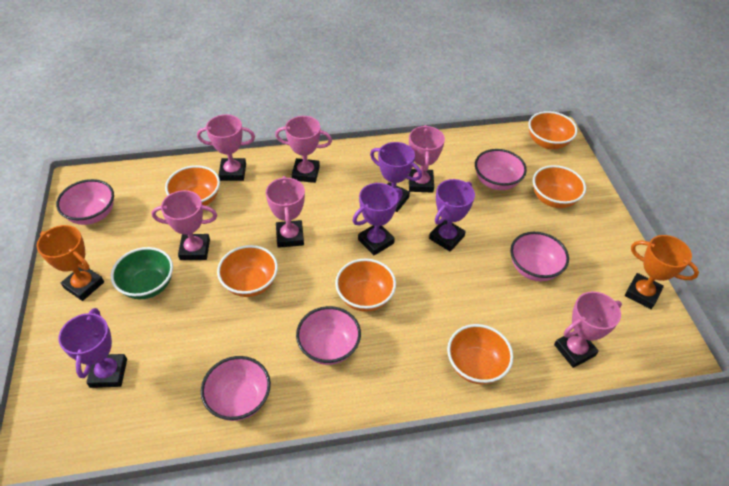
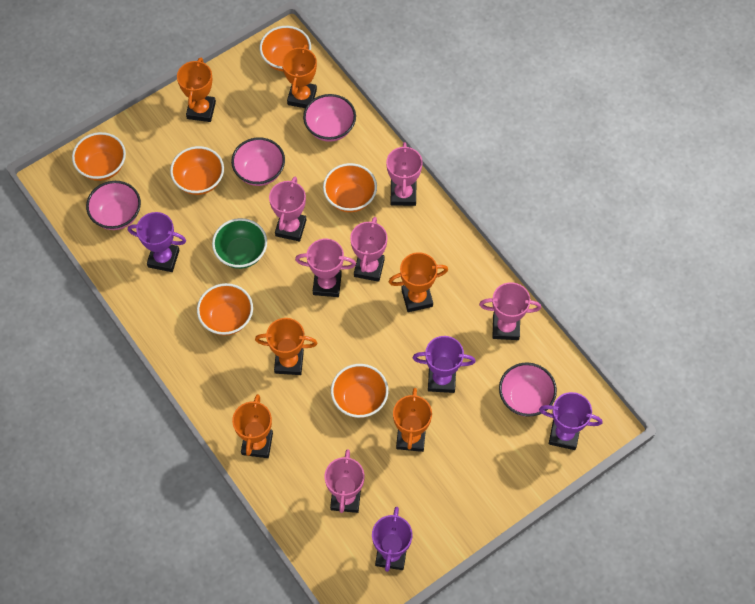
orange trophy: 2 -> 6
pink bowl: 5 -> 4

